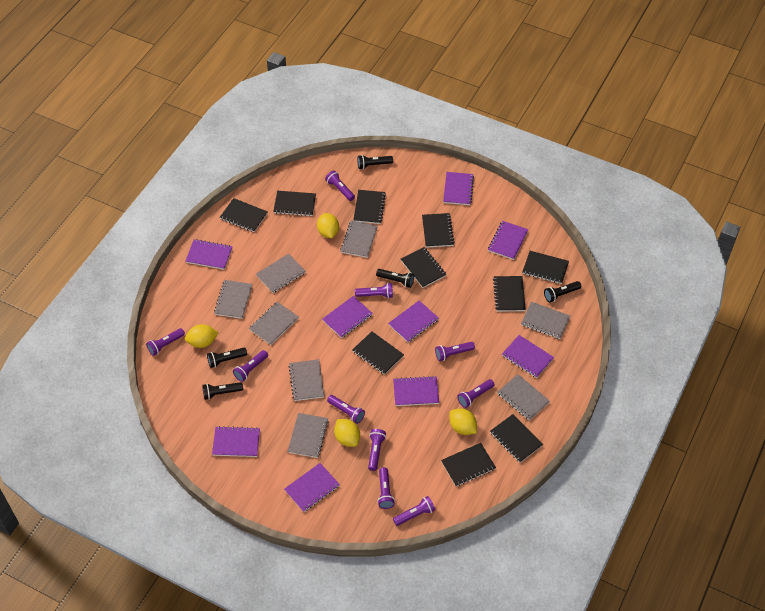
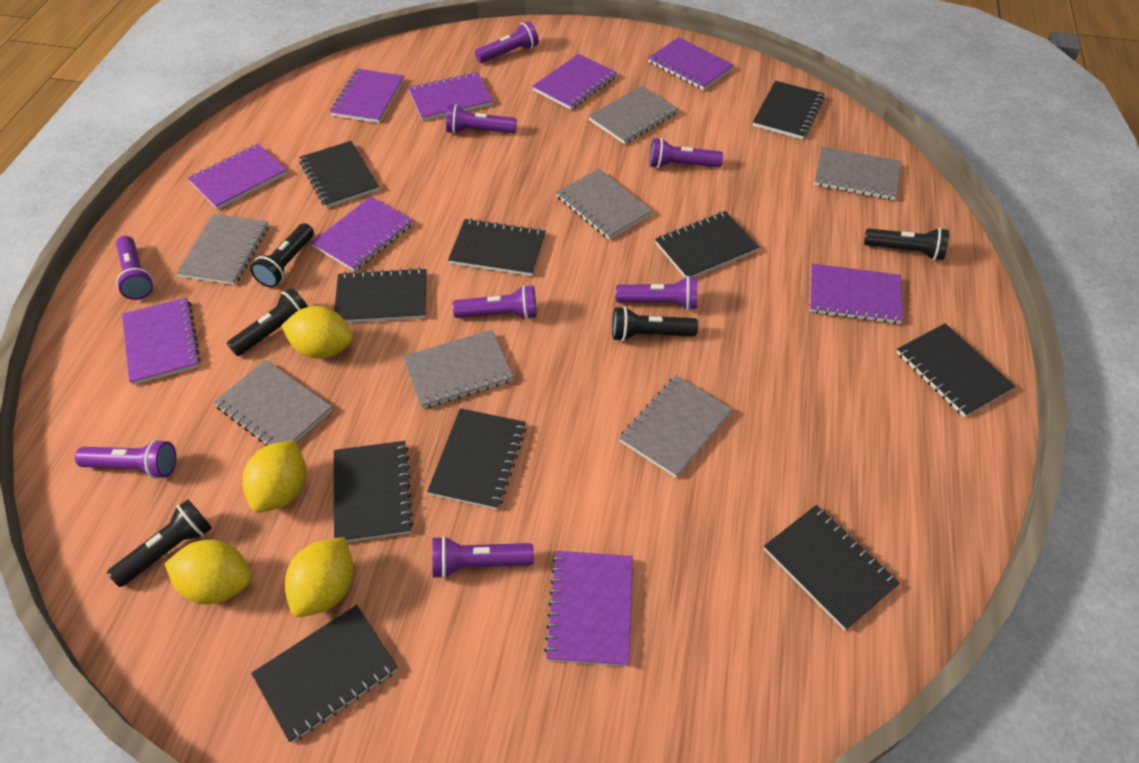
grey notebook: 8 -> 7
purple flashlight: 10 -> 8

